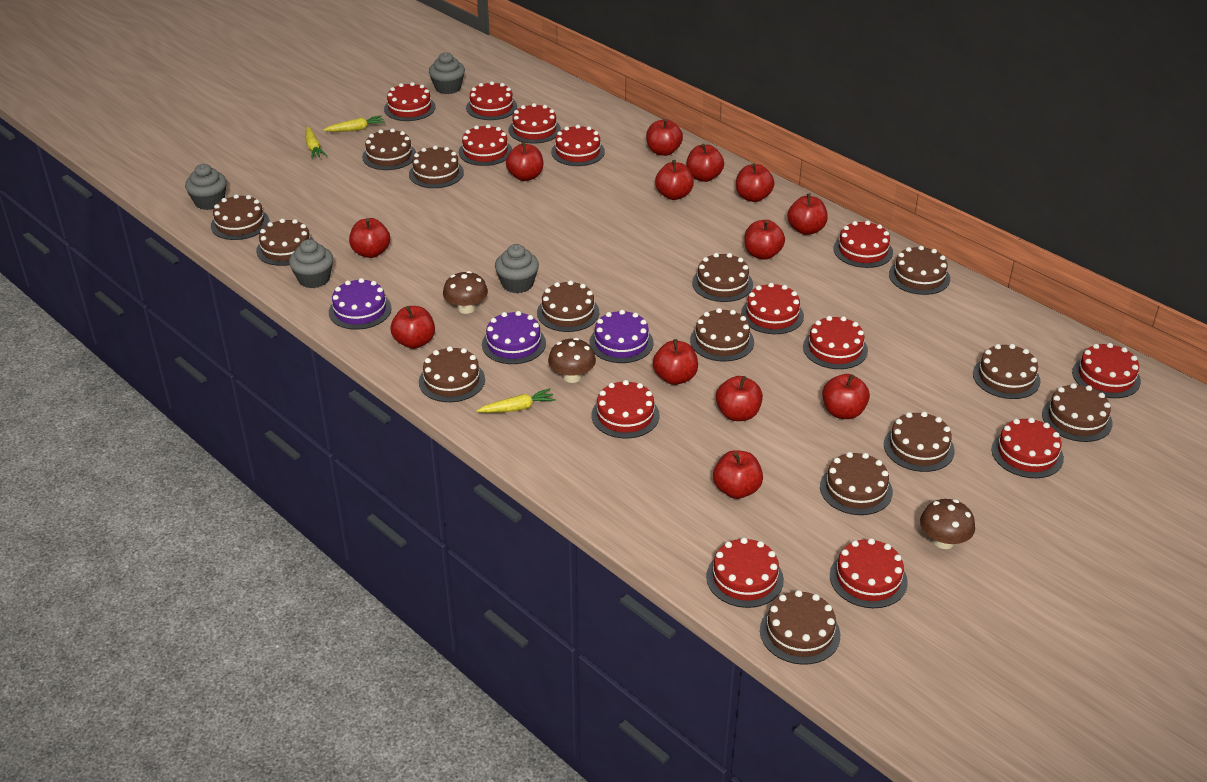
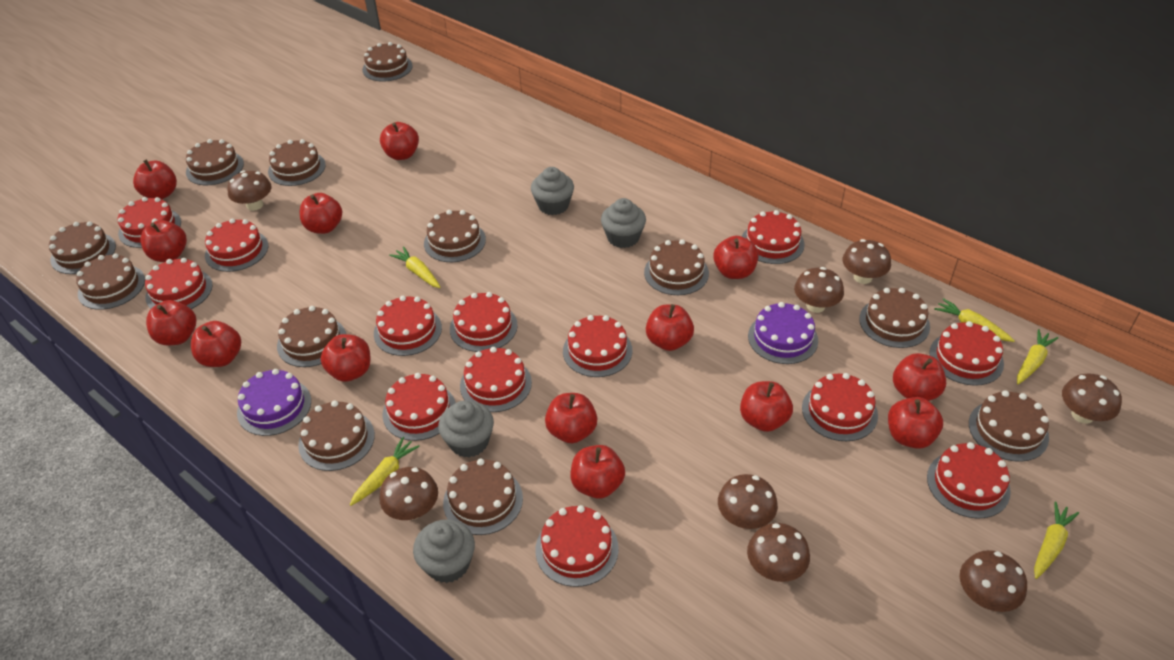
brown cake: 14 -> 12
brown mushroom: 3 -> 8
purple cake: 3 -> 2
red apple: 13 -> 14
yellow carrot: 3 -> 5

